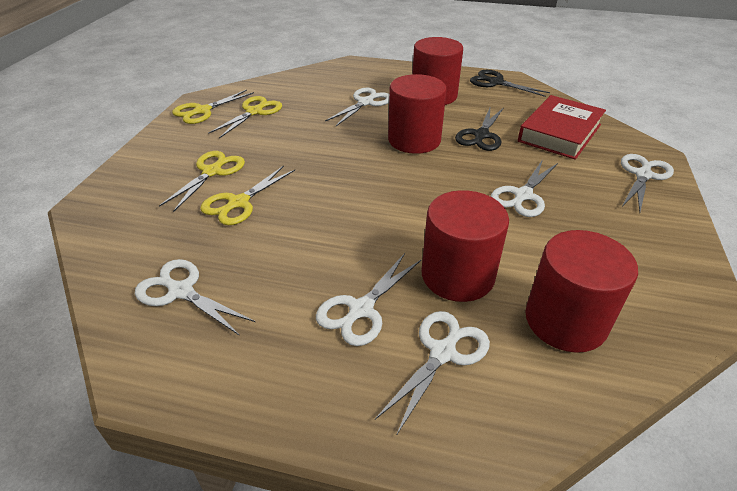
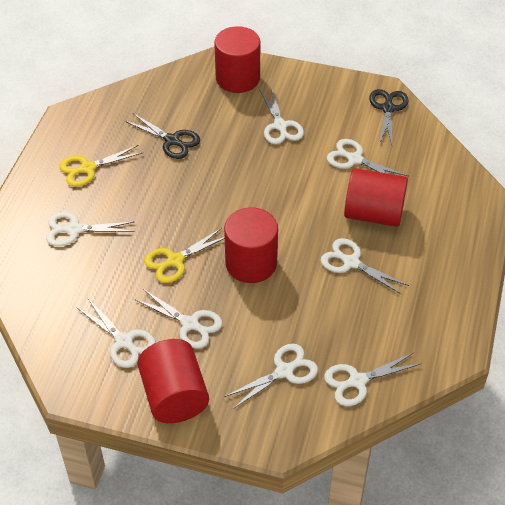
red book: 1 -> 0
white scissors: 6 -> 8
yellow scissors: 4 -> 2

